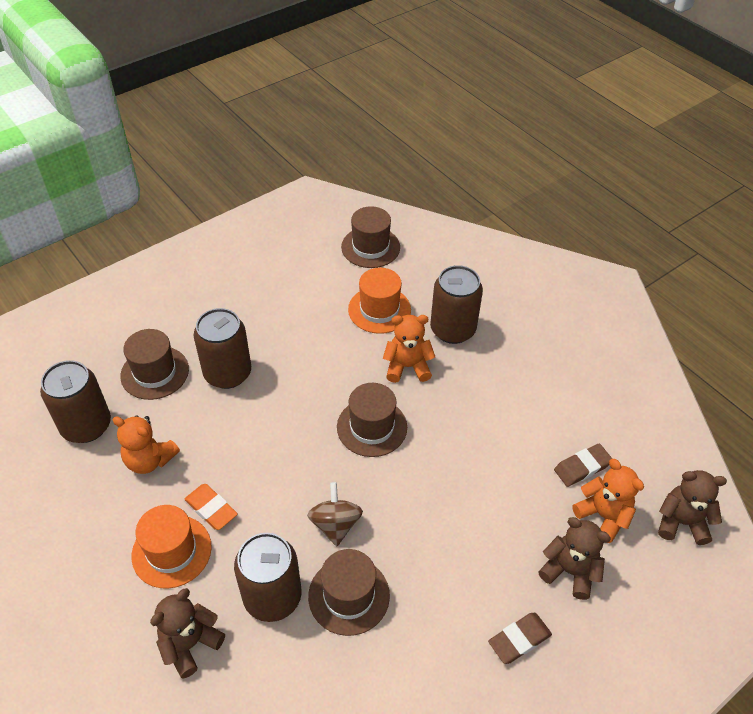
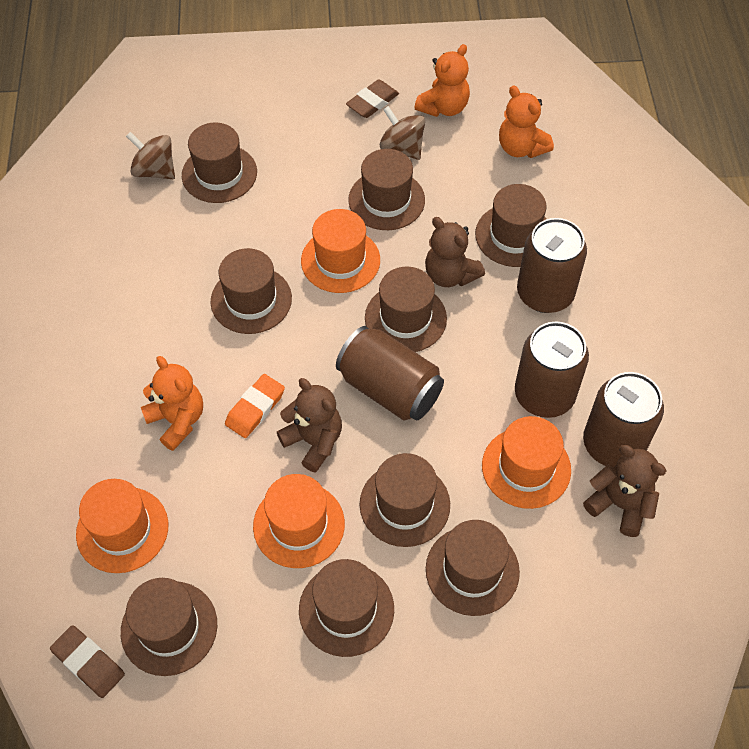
brown hat: 4 -> 9
brown spinning top: 1 -> 2
orange hat: 2 -> 4

